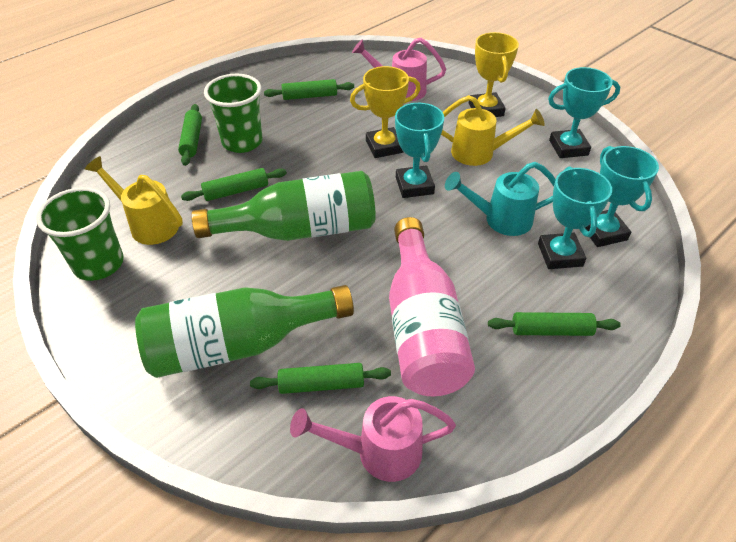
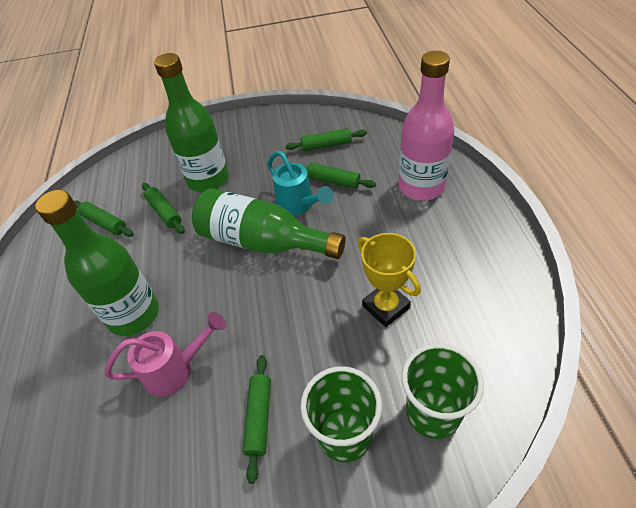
green bottle: 2 -> 3
pink watering can: 2 -> 1
turquoise trophy: 4 -> 0
yellow trophy: 2 -> 1
yellow watering can: 2 -> 0

